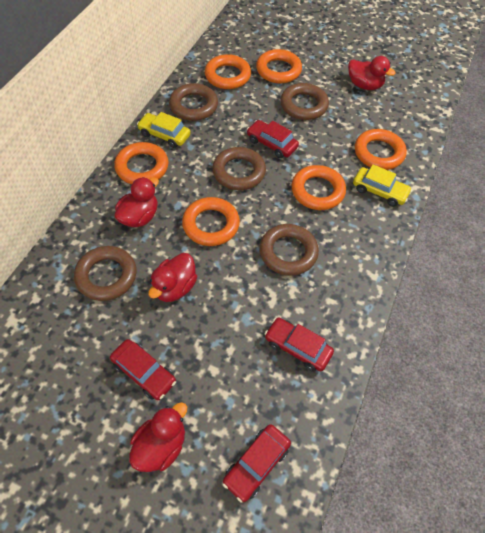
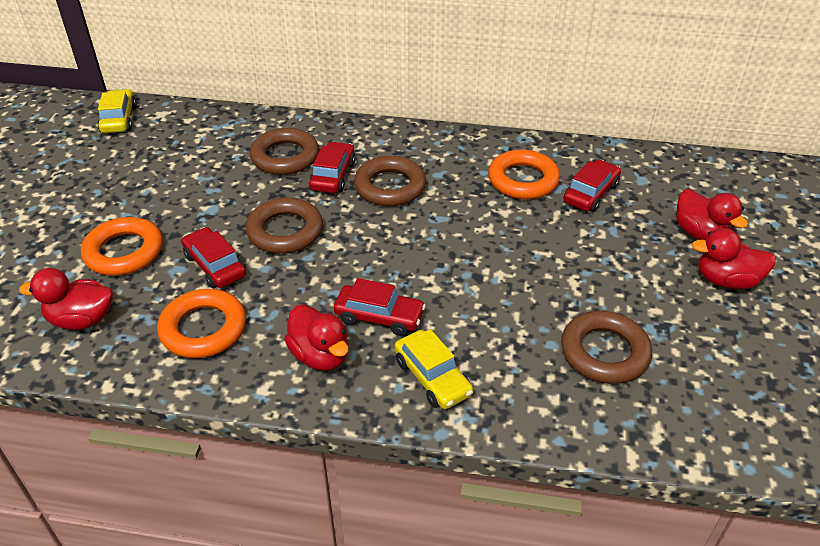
brown ring: 5 -> 4
orange ring: 6 -> 3

